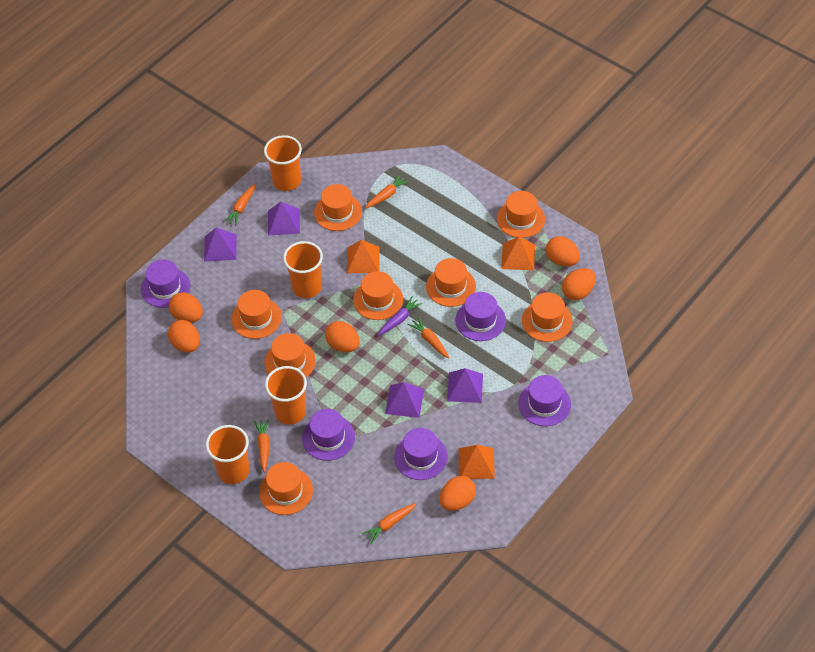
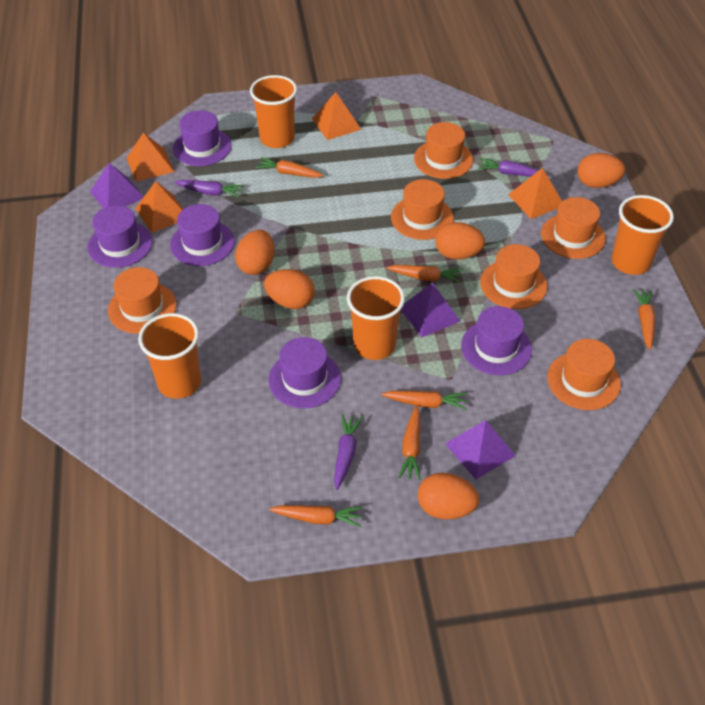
orange carrot: 5 -> 6
orange egg: 6 -> 5
orange hat: 8 -> 6
orange pyramid: 3 -> 4
purple carrot: 1 -> 3
purple pyramid: 4 -> 3

